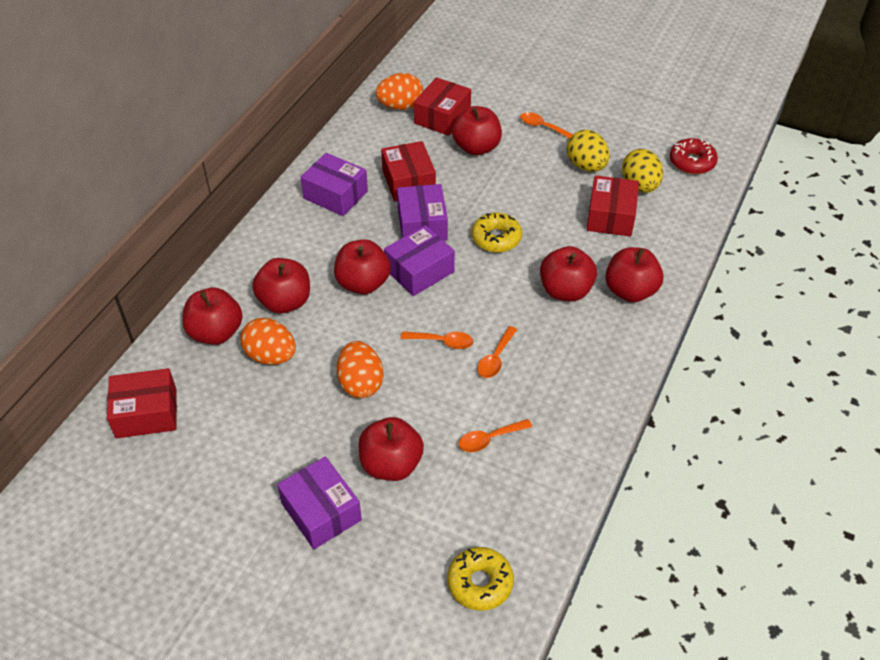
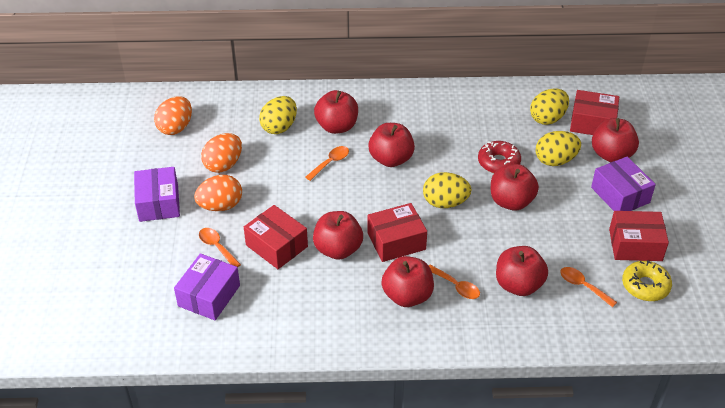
purple box: 4 -> 3
yellow donut: 2 -> 1
yellow egg: 2 -> 4

